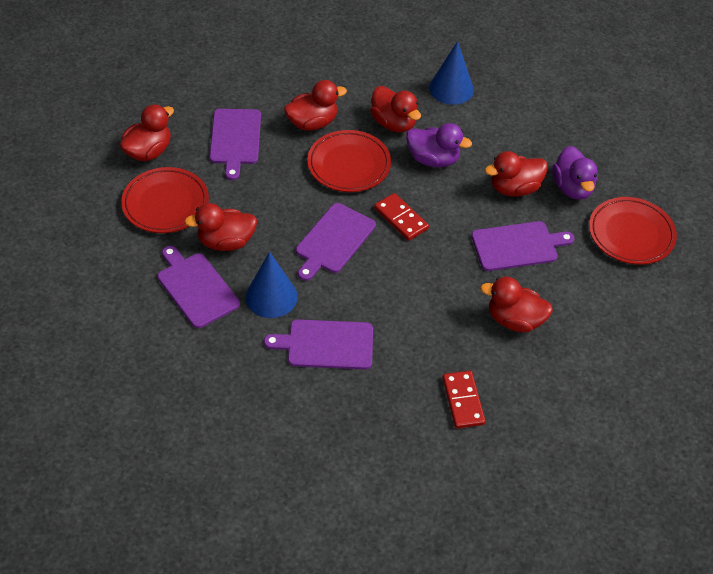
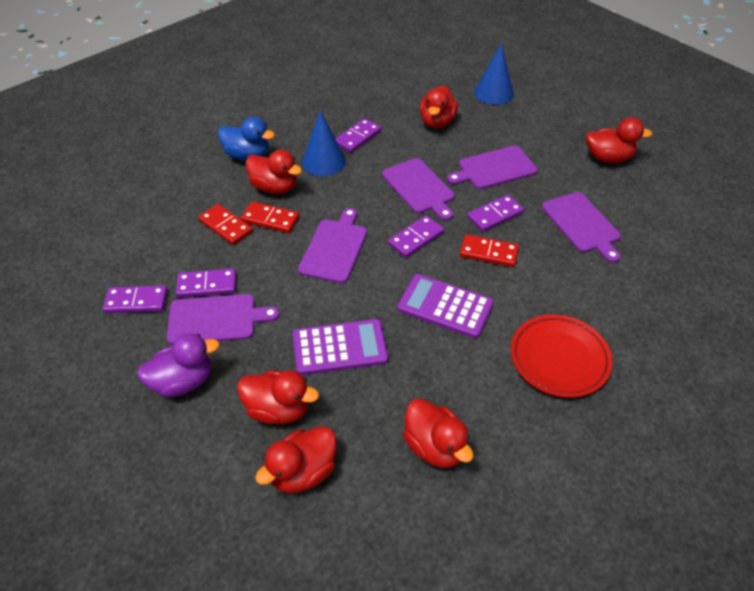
blue duck: 0 -> 1
purple calculator: 0 -> 2
purple domino: 0 -> 5
purple duck: 2 -> 1
red domino: 2 -> 3
red plate: 3 -> 1

